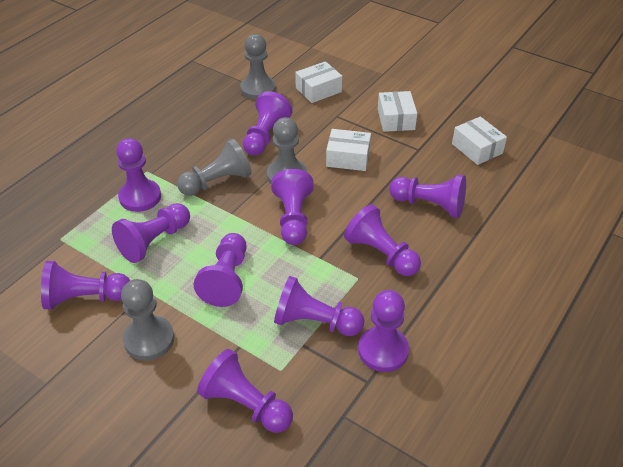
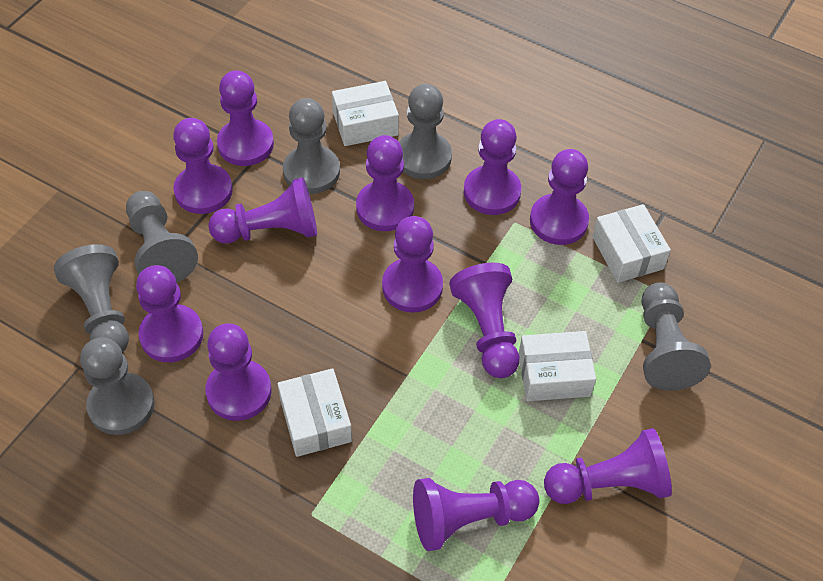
grey pawn: 4 -> 6
purple pawn: 11 -> 12

